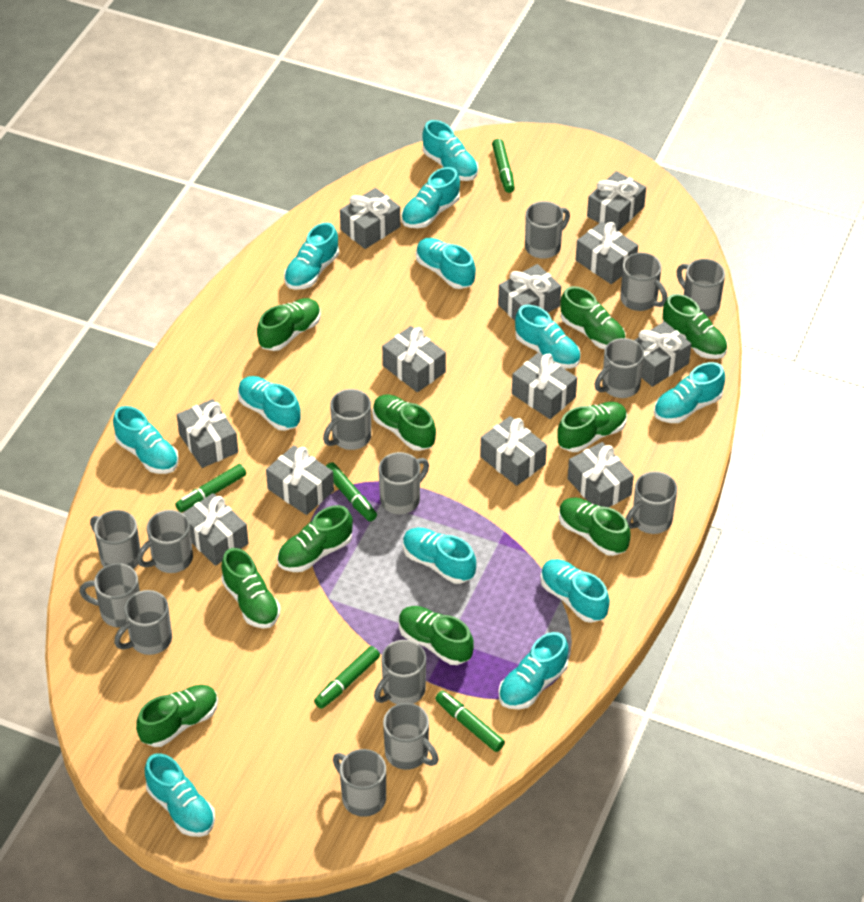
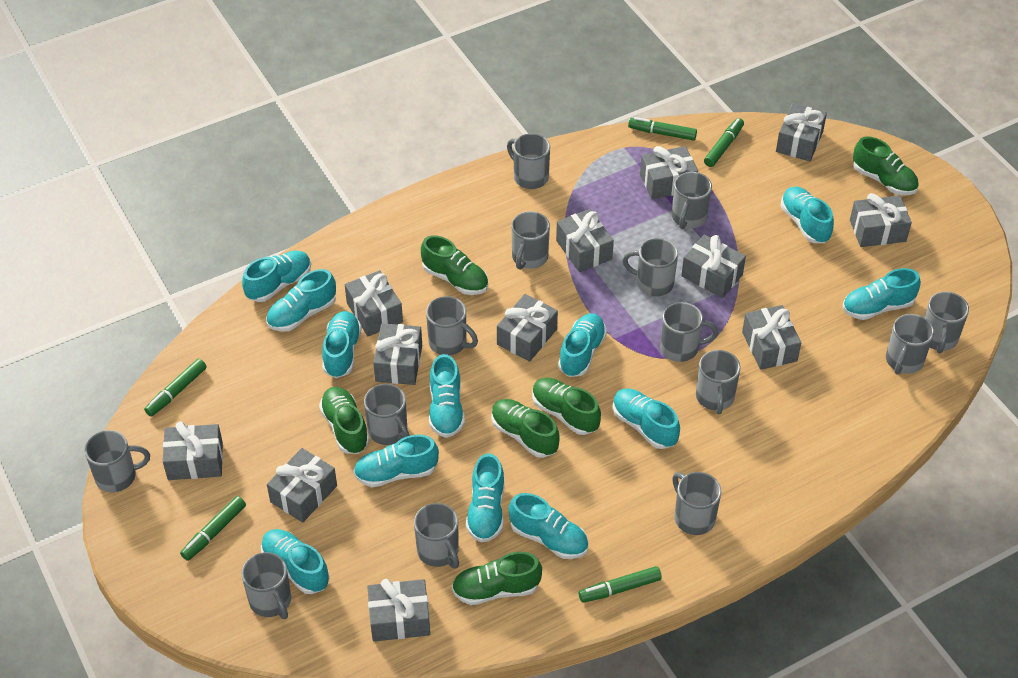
green shoe: 10 -> 6

